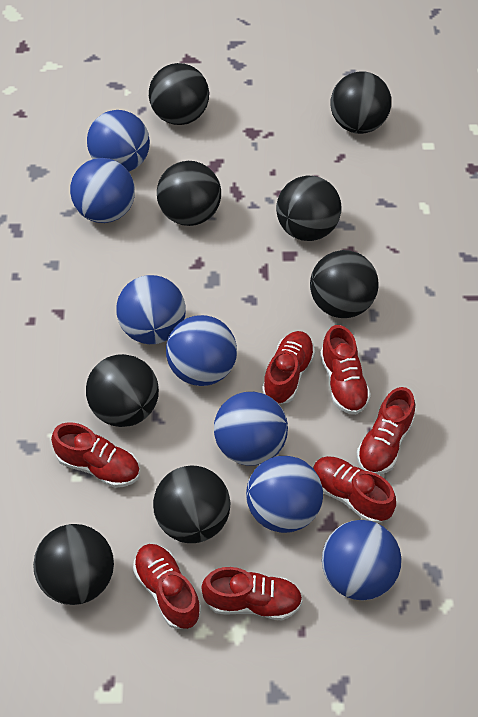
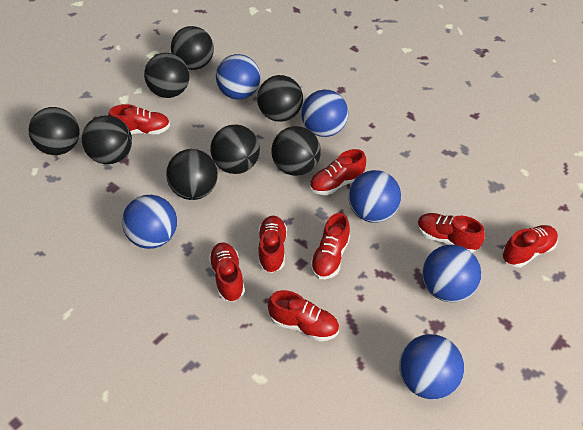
blue ball: 7 -> 6
red shoe: 7 -> 8

